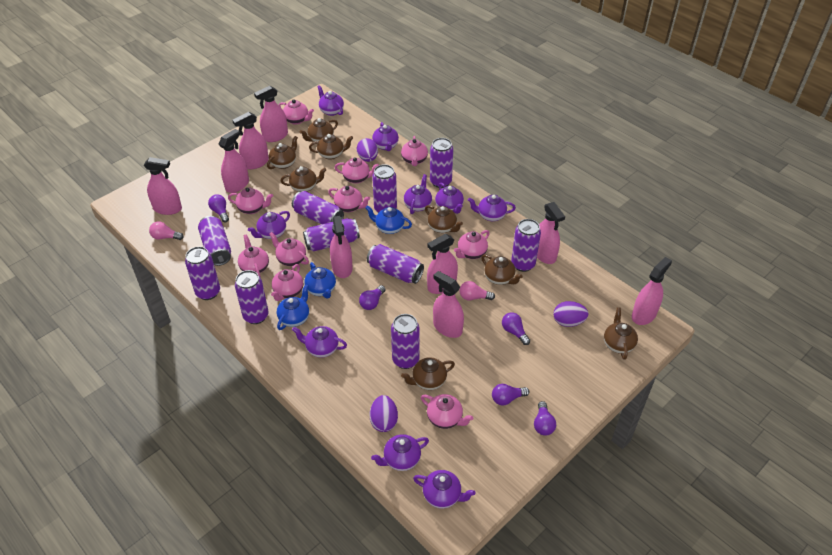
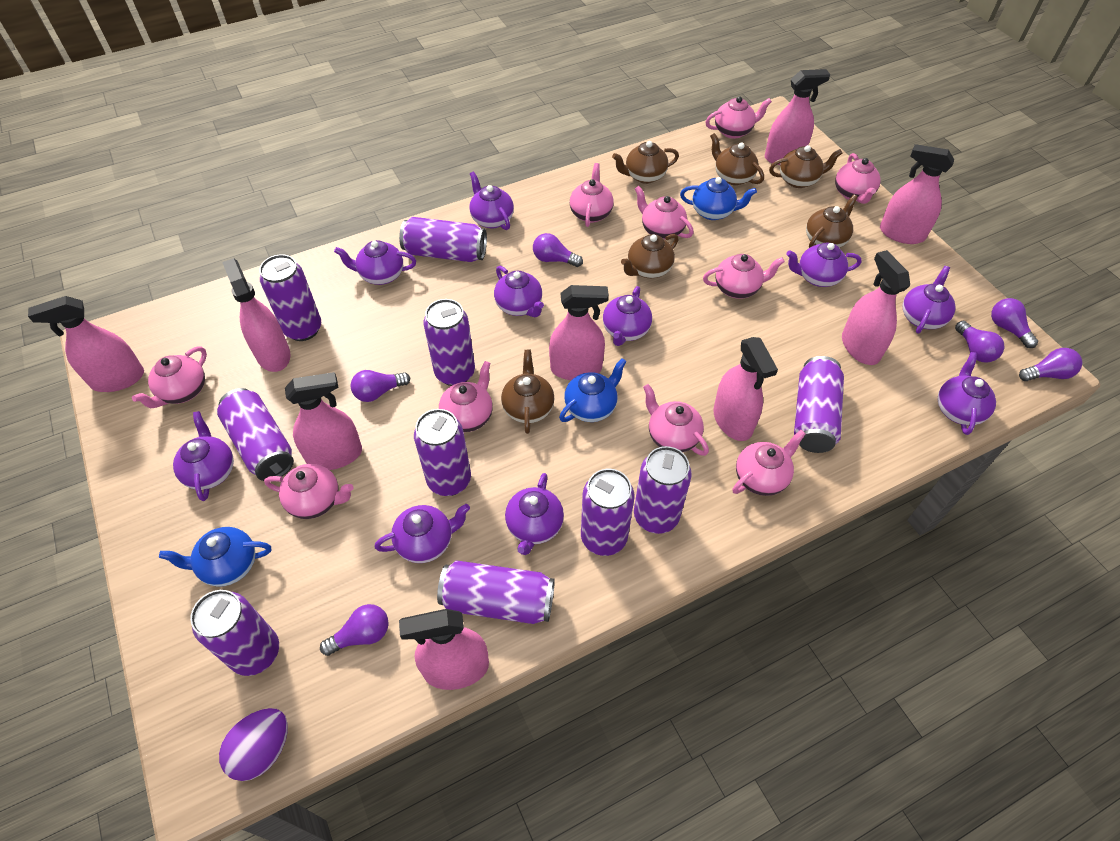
brown teapot: 8 -> 6
pink light bulb: 2 -> 0
purple egg: 3 -> 1
purple light bulb: 5 -> 6
purple teapot: 9 -> 10

